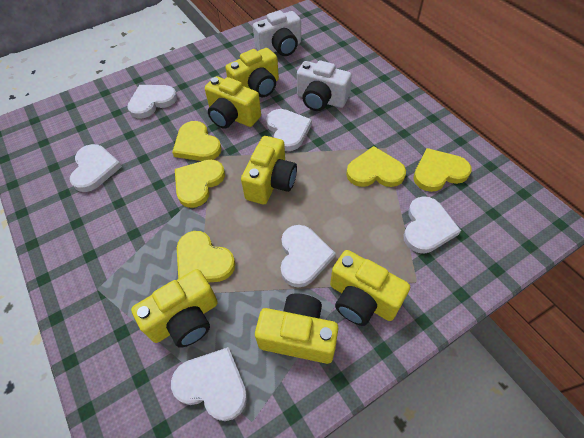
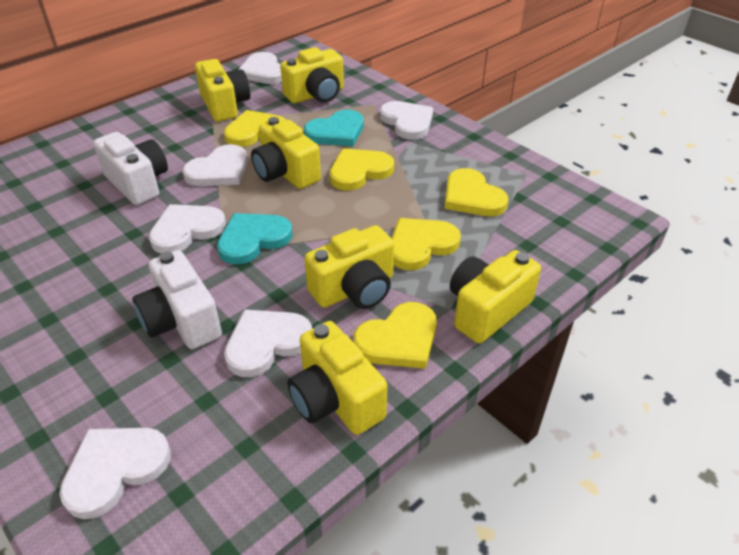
turquoise heart: 0 -> 2

